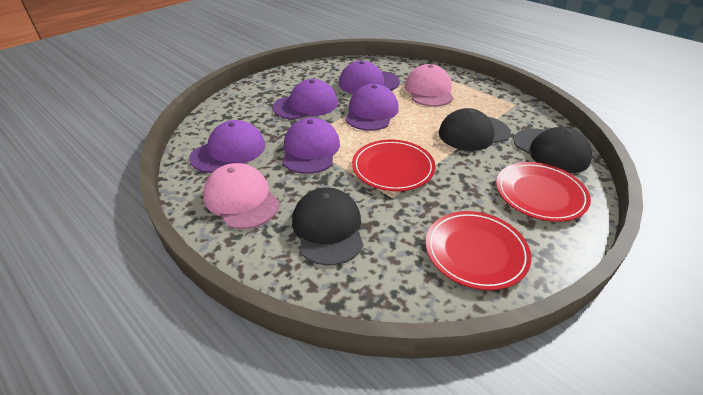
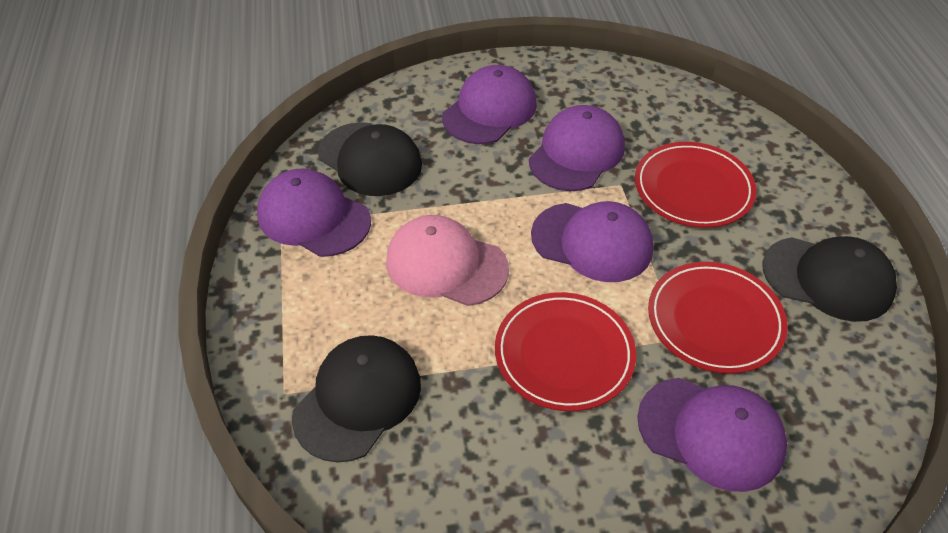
pink cap: 2 -> 1

